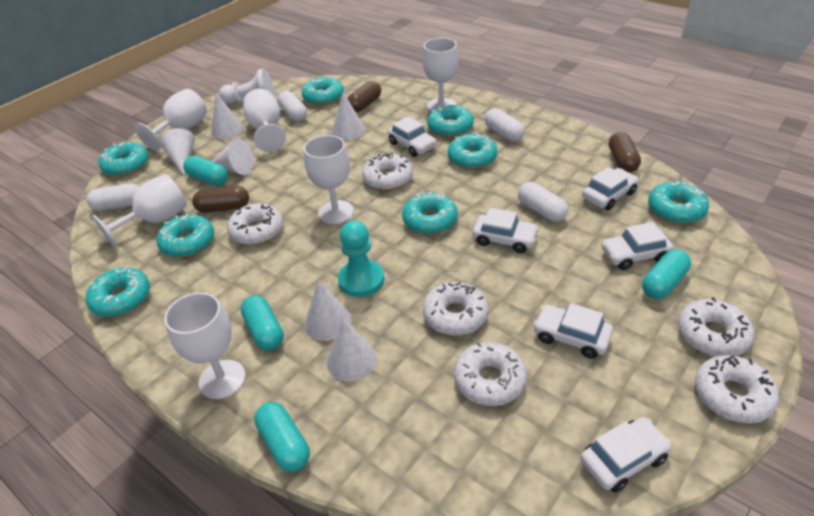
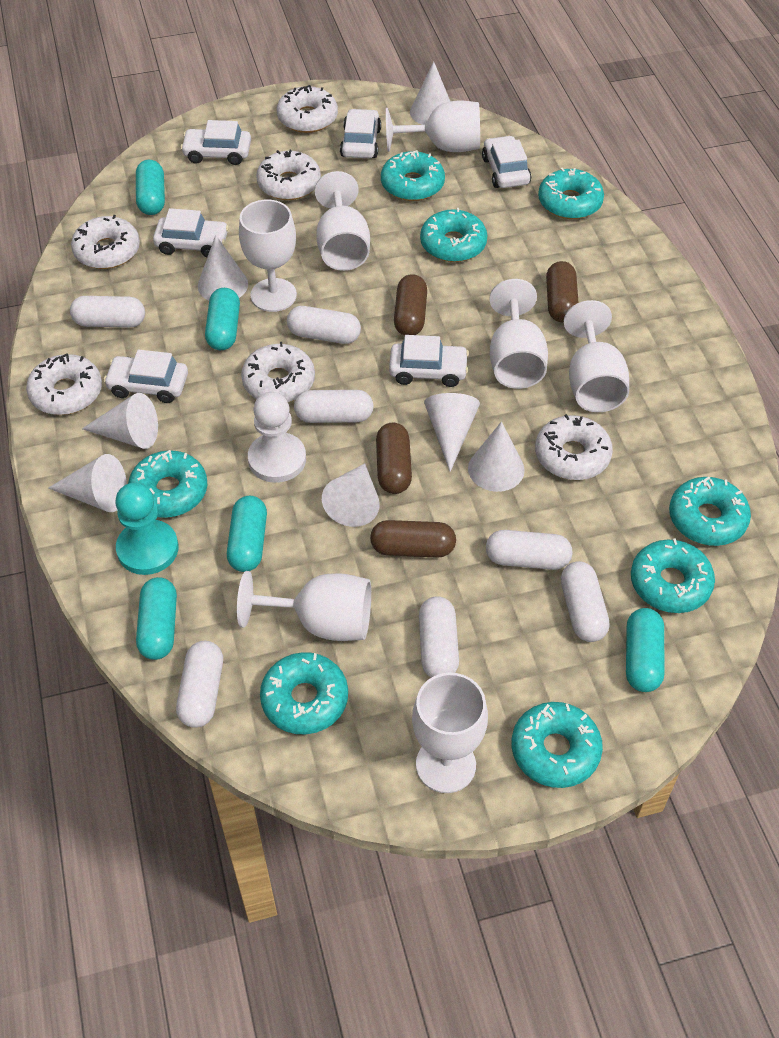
brown capsule: 3 -> 4
turquoise capsule: 4 -> 5
white capsule: 4 -> 7
white cone: 6 -> 7
white goblet: 6 -> 7

